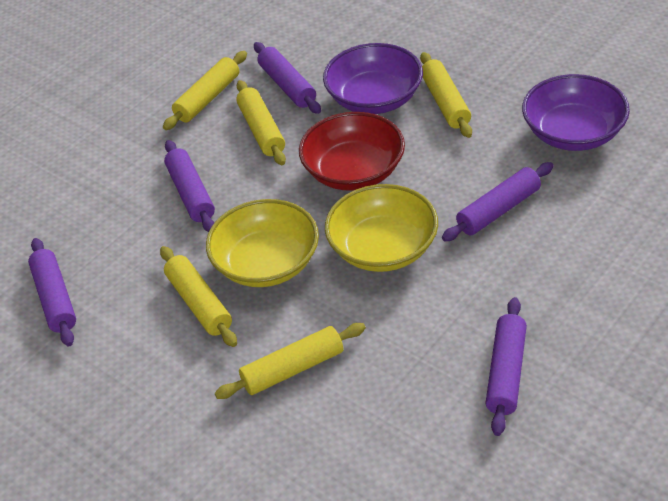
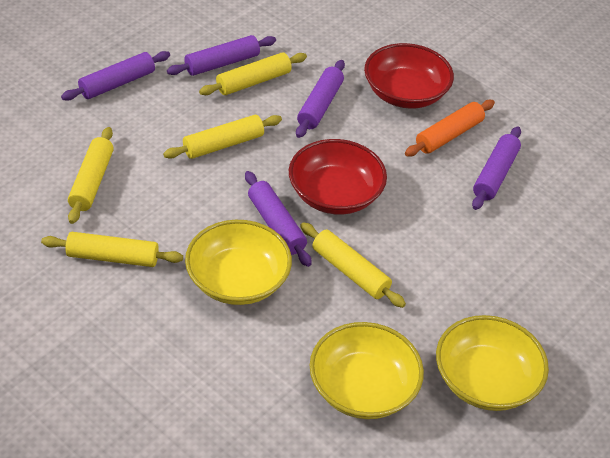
orange rolling pin: 0 -> 1
purple bowl: 2 -> 0
red bowl: 1 -> 2
yellow bowl: 2 -> 3

